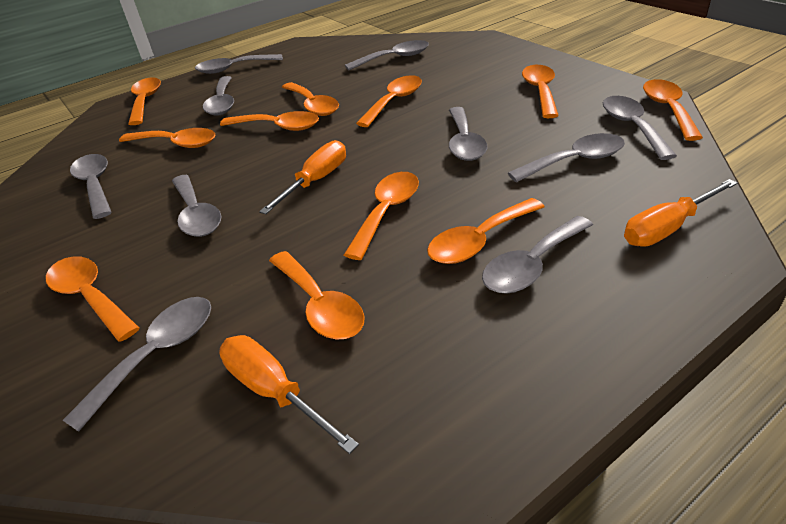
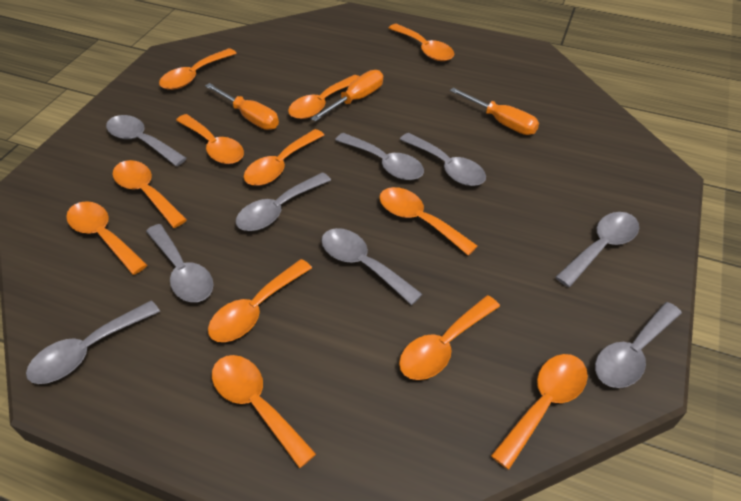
grey spoon: 10 -> 9
orange spoon: 11 -> 12

